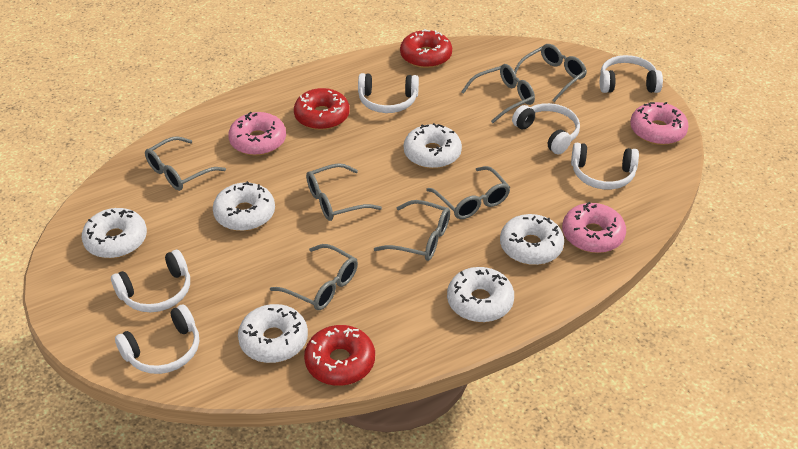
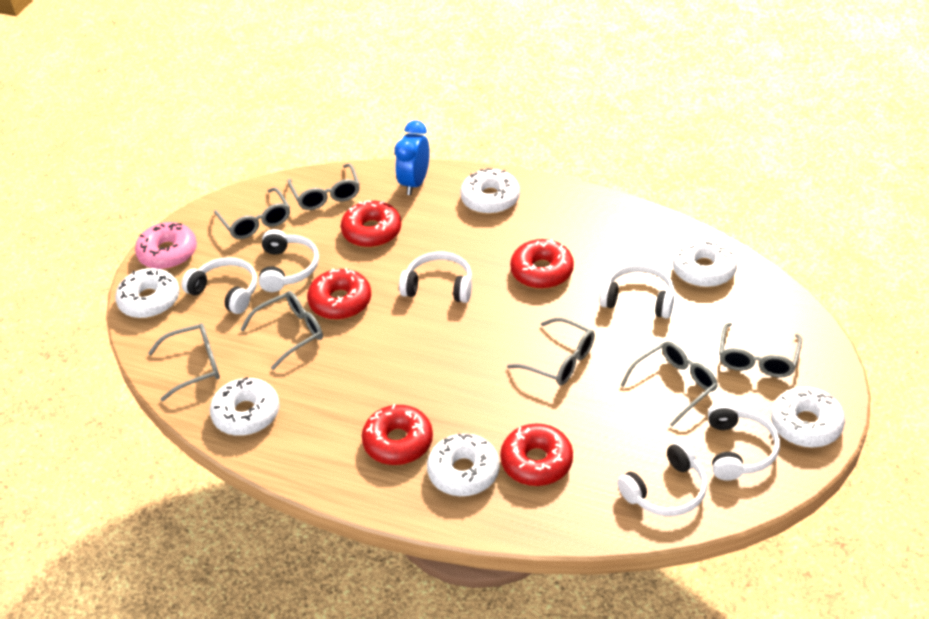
blue clock: 0 -> 1
pink donut: 3 -> 1
red donut: 3 -> 5

